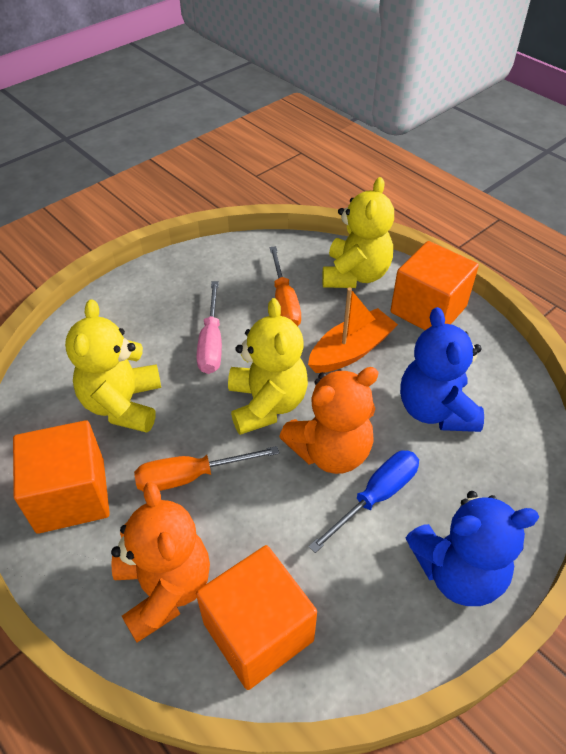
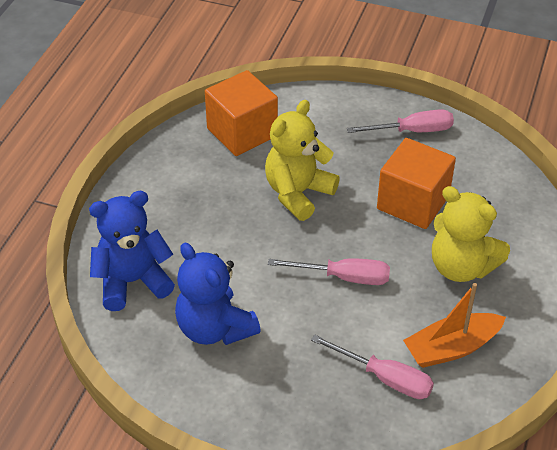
blue screwdriver: 1 -> 0
orange cube: 3 -> 2
orange screwdriver: 2 -> 0
orange teddy bear: 2 -> 0
pink screwdriver: 1 -> 3
yellow teddy bear: 3 -> 2

